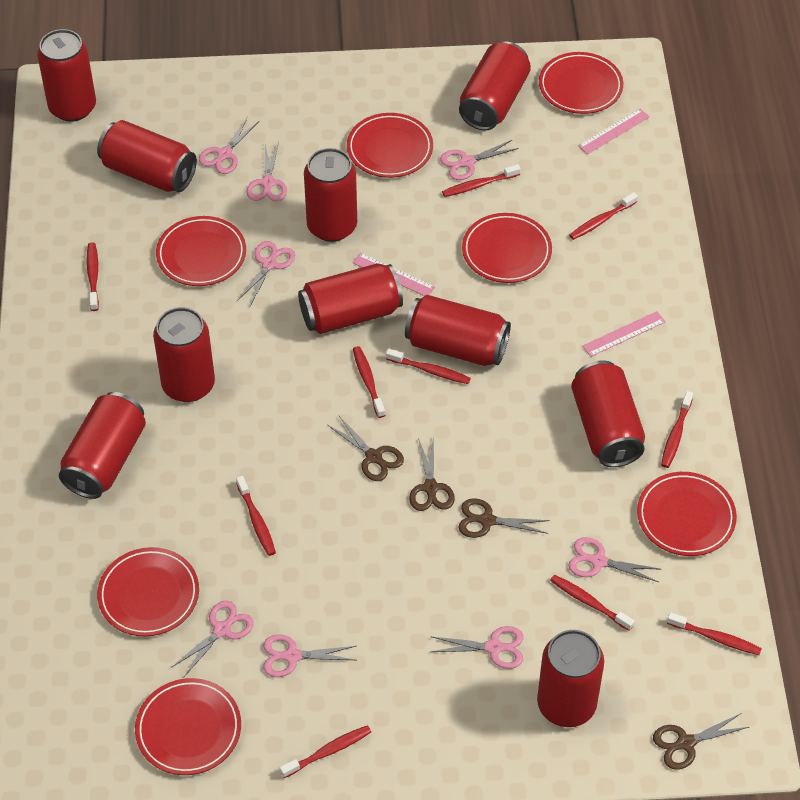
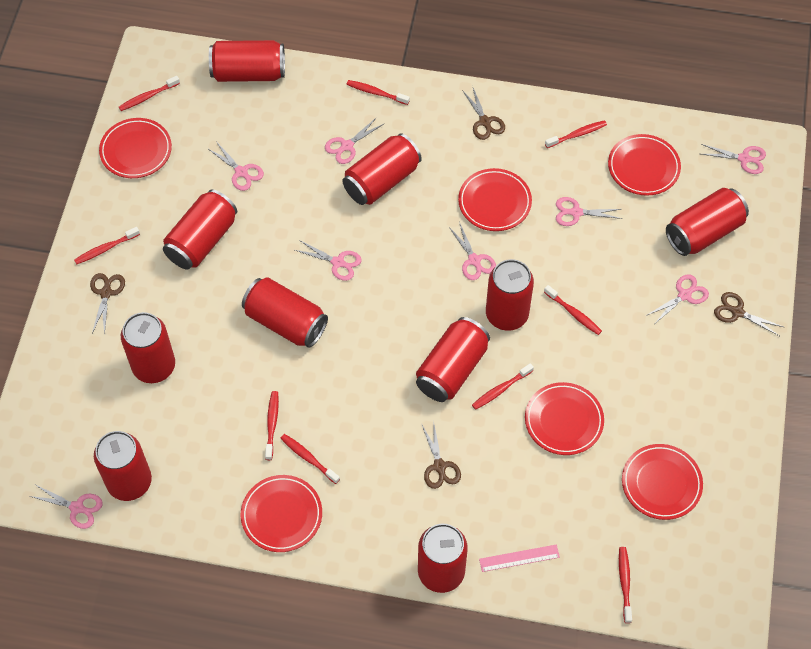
pink ruler: 3 -> 1
red plate: 7 -> 6
red toothbrush: 10 -> 9

